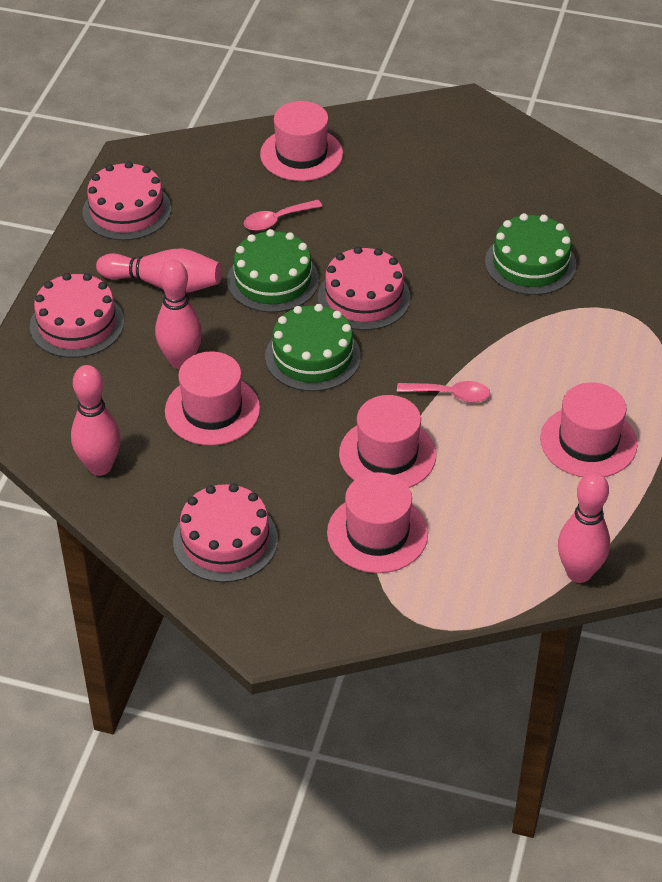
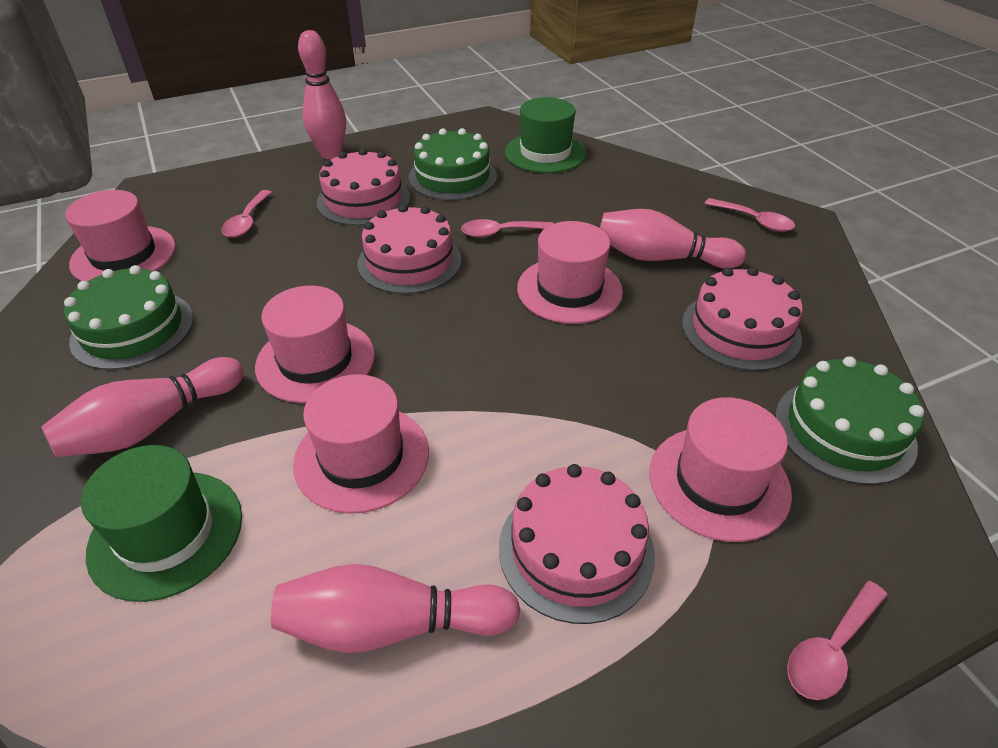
green hat: 0 -> 2
pink spoon: 2 -> 4

